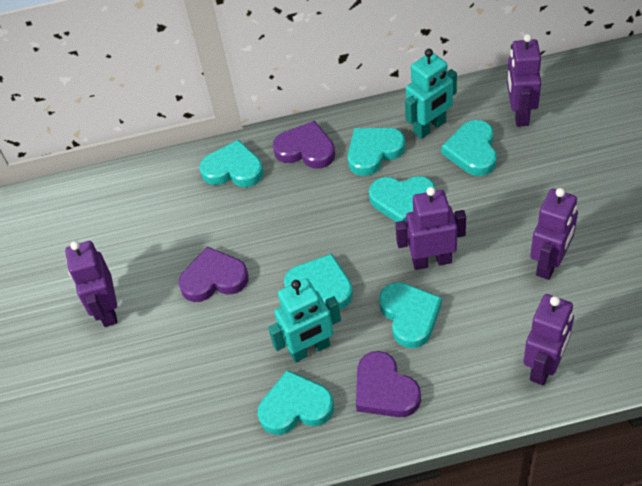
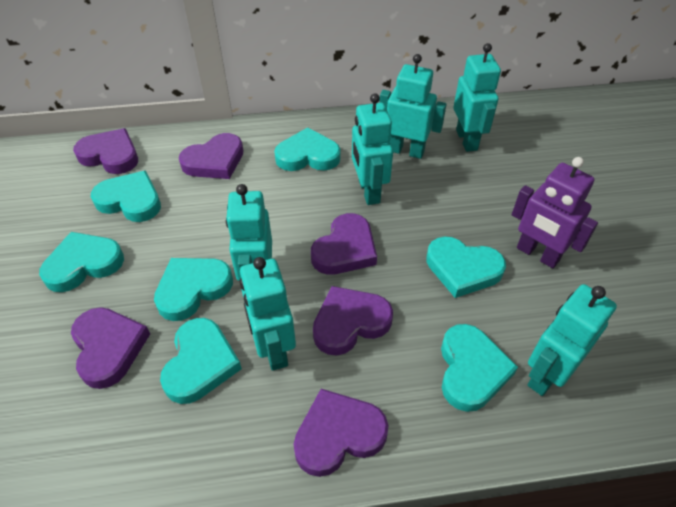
purple heart: 3 -> 6
purple robot: 5 -> 1
turquoise robot: 2 -> 6

